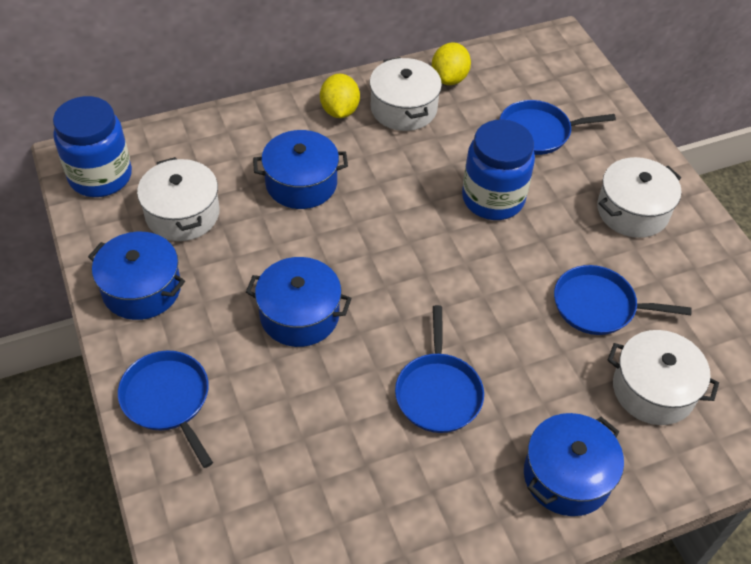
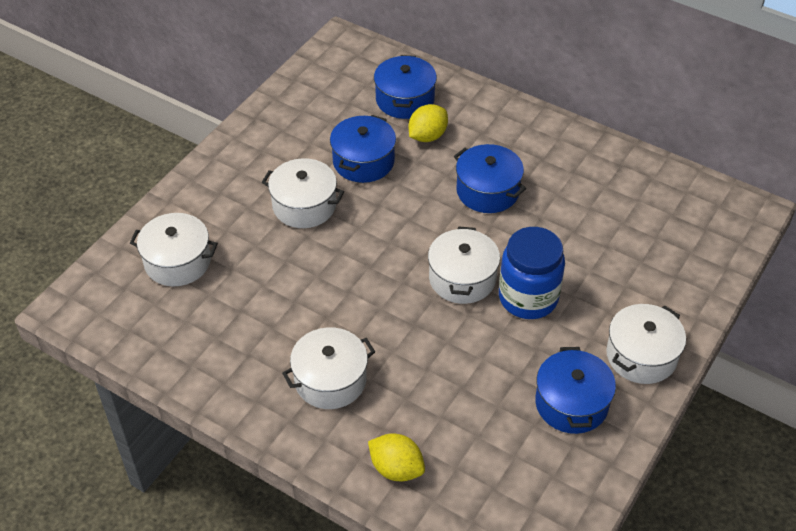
blue jar: 2 -> 1
blue pan: 4 -> 0
white pot: 4 -> 5

